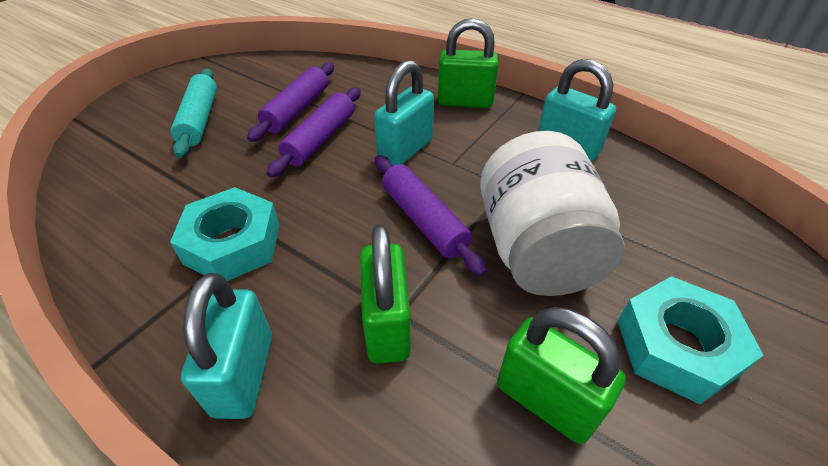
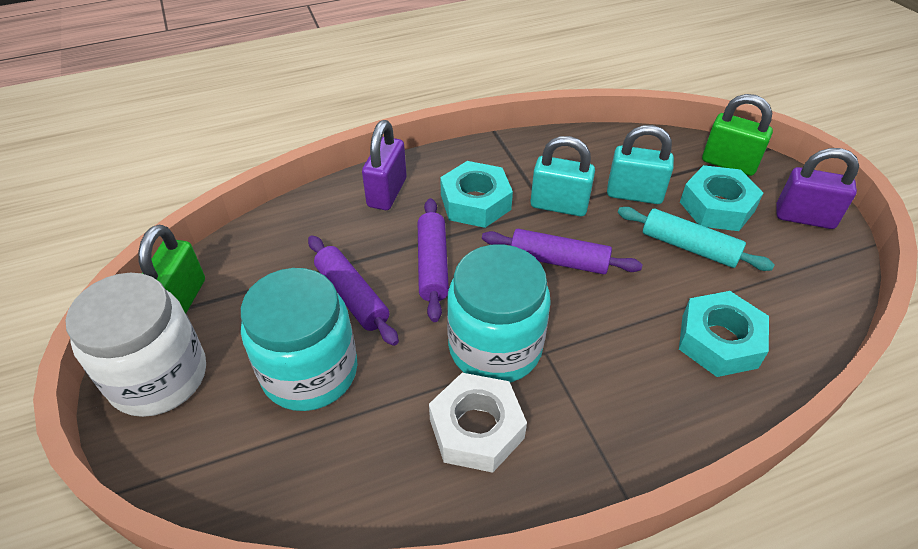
green padlock: 3 -> 2
purple padlock: 0 -> 2
turquoise jar: 0 -> 2
turquoise nut: 2 -> 3
turquoise padlock: 3 -> 2
white nut: 0 -> 1

